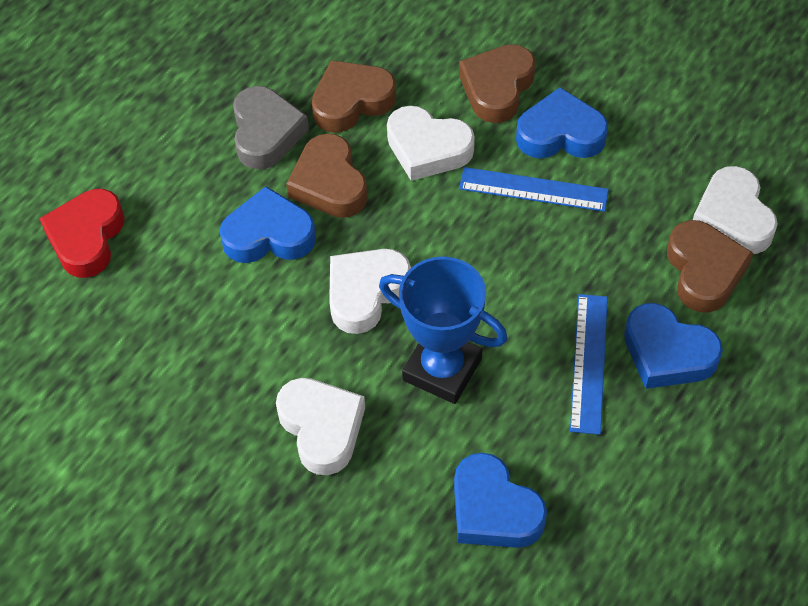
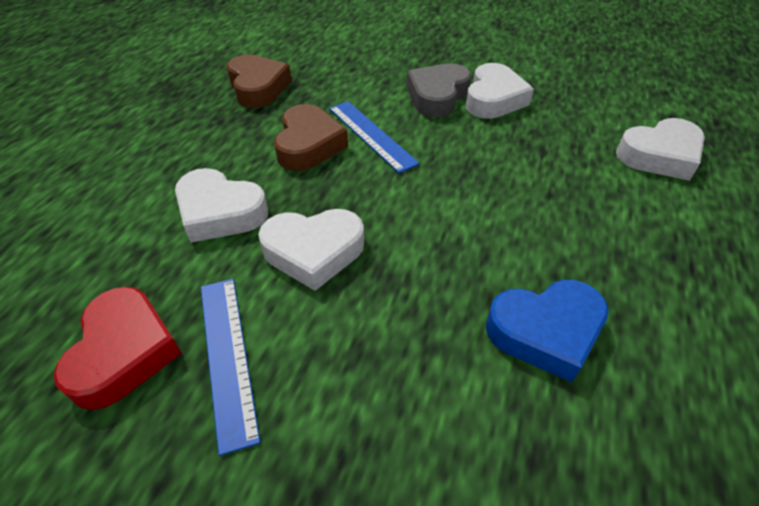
blue heart: 4 -> 1
blue trophy: 1 -> 0
brown heart: 4 -> 2

